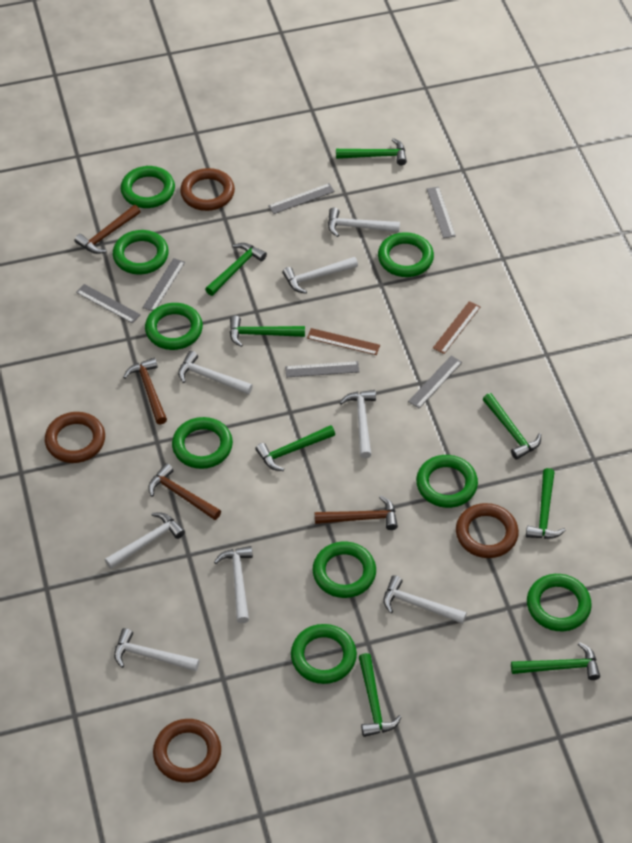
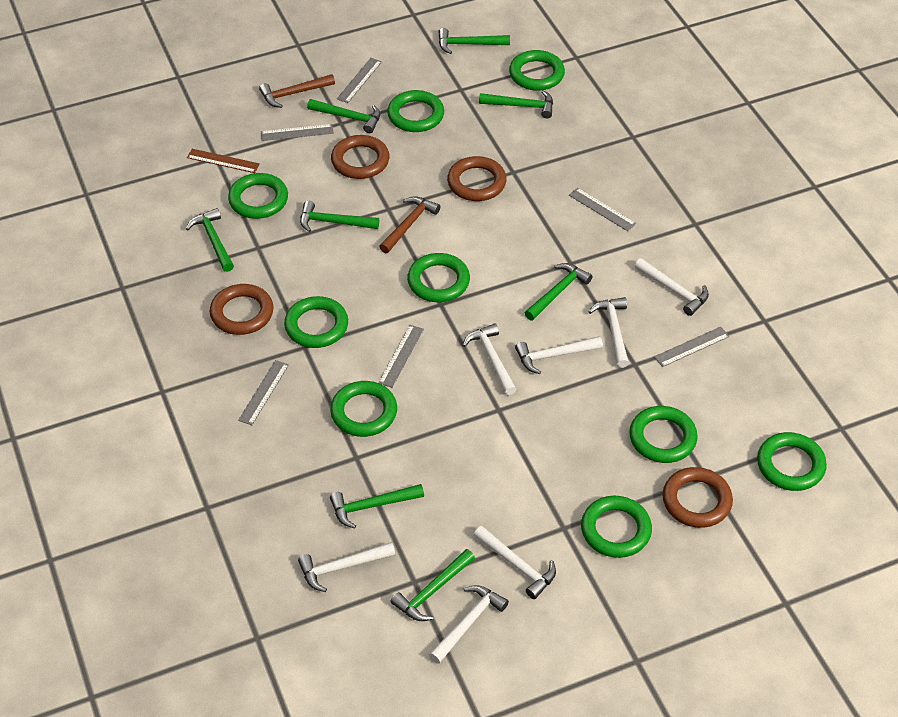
brown hammer: 4 -> 2
brown ruler: 2 -> 1
white hammer: 8 -> 7

